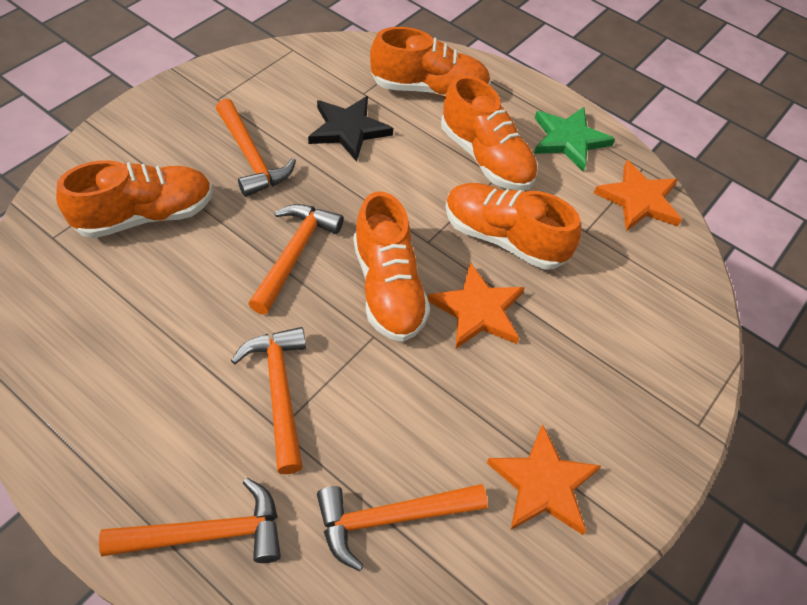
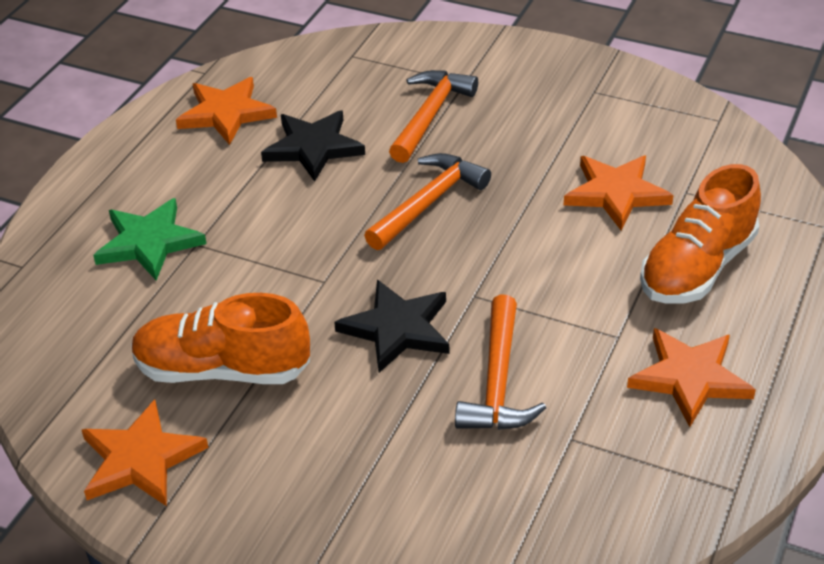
black star: 1 -> 2
orange hammer: 5 -> 3
orange shoe: 5 -> 2
orange star: 3 -> 4

